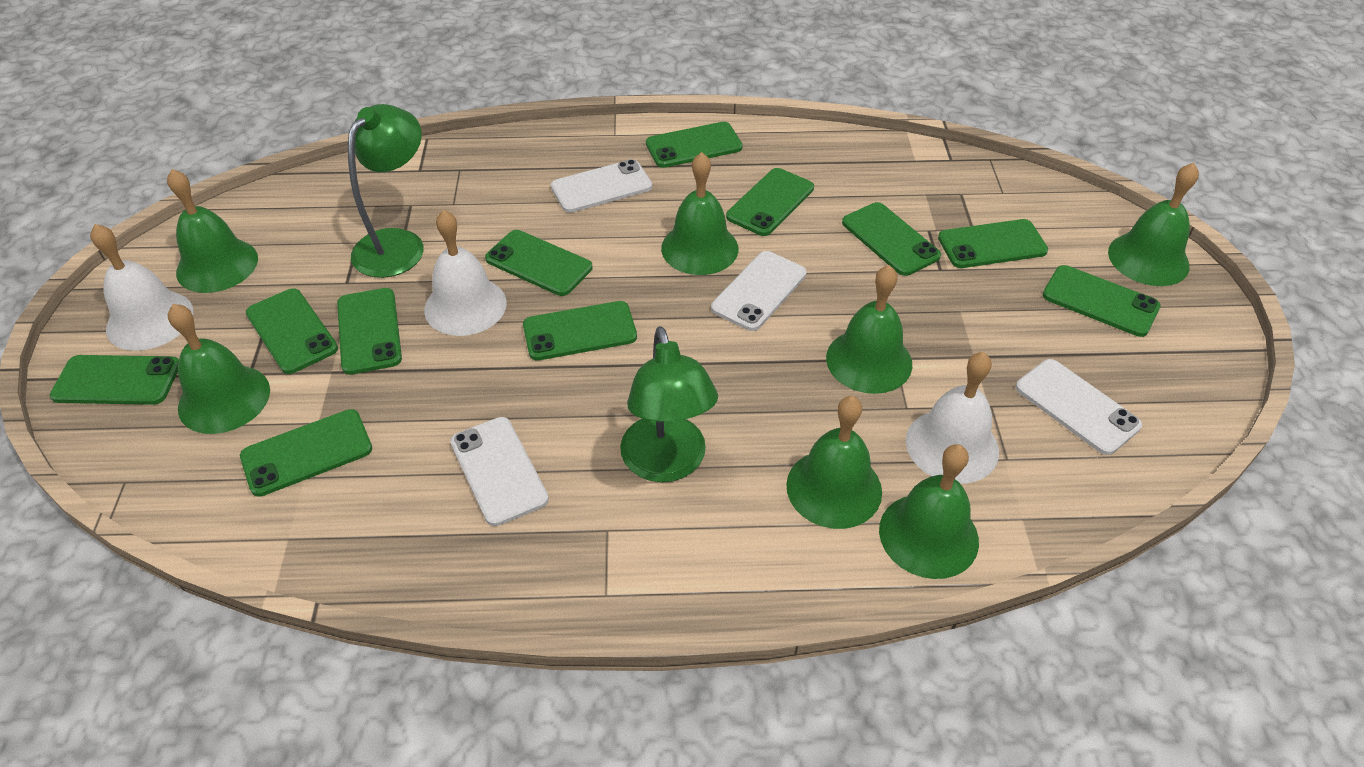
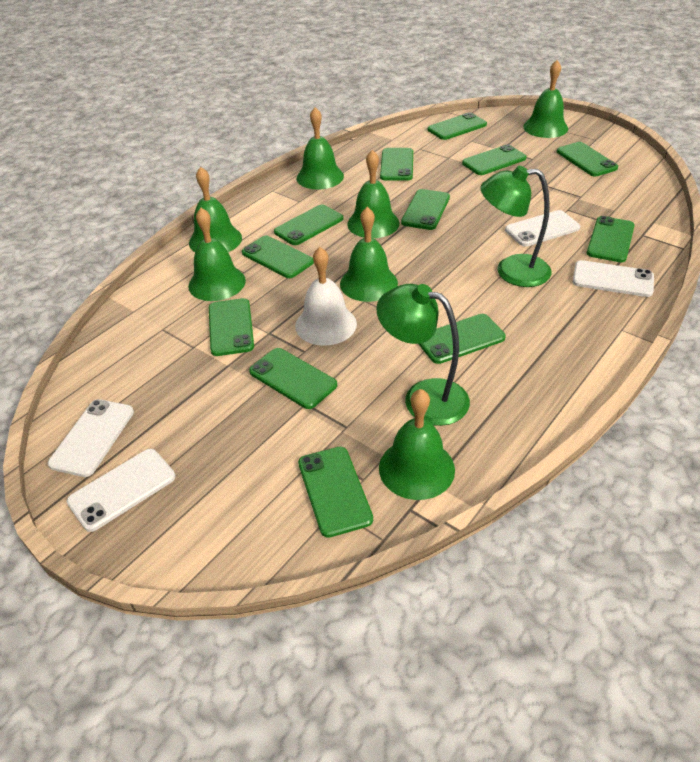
green phone: 11 -> 12
white bell: 3 -> 1

